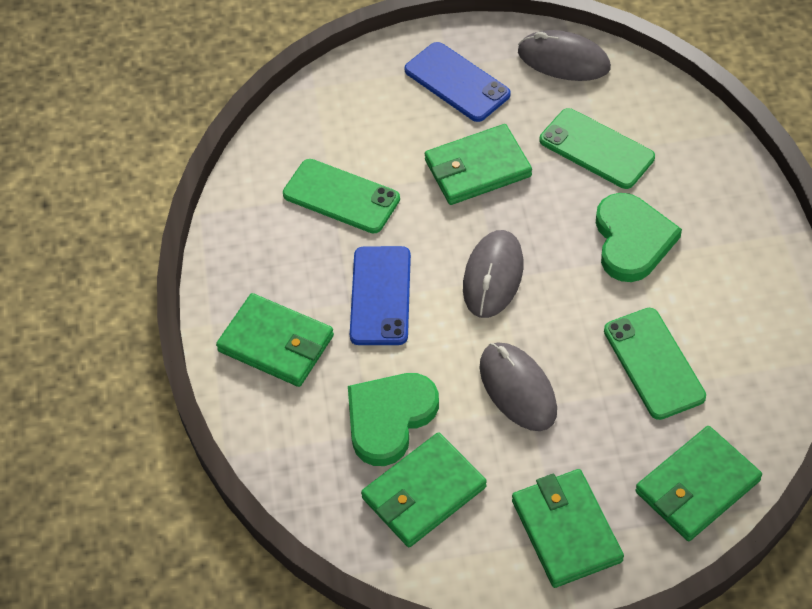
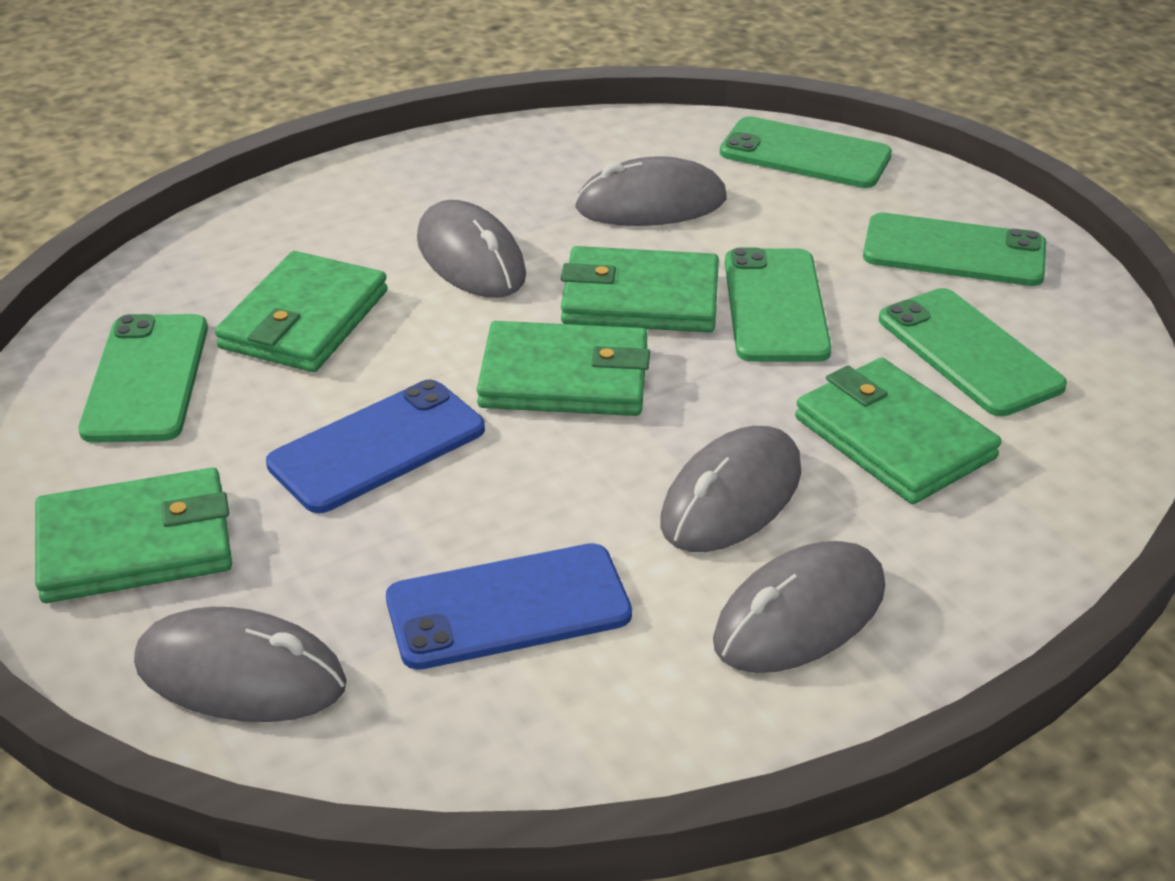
green heart: 2 -> 0
green phone: 3 -> 5
grey mouse: 3 -> 5

